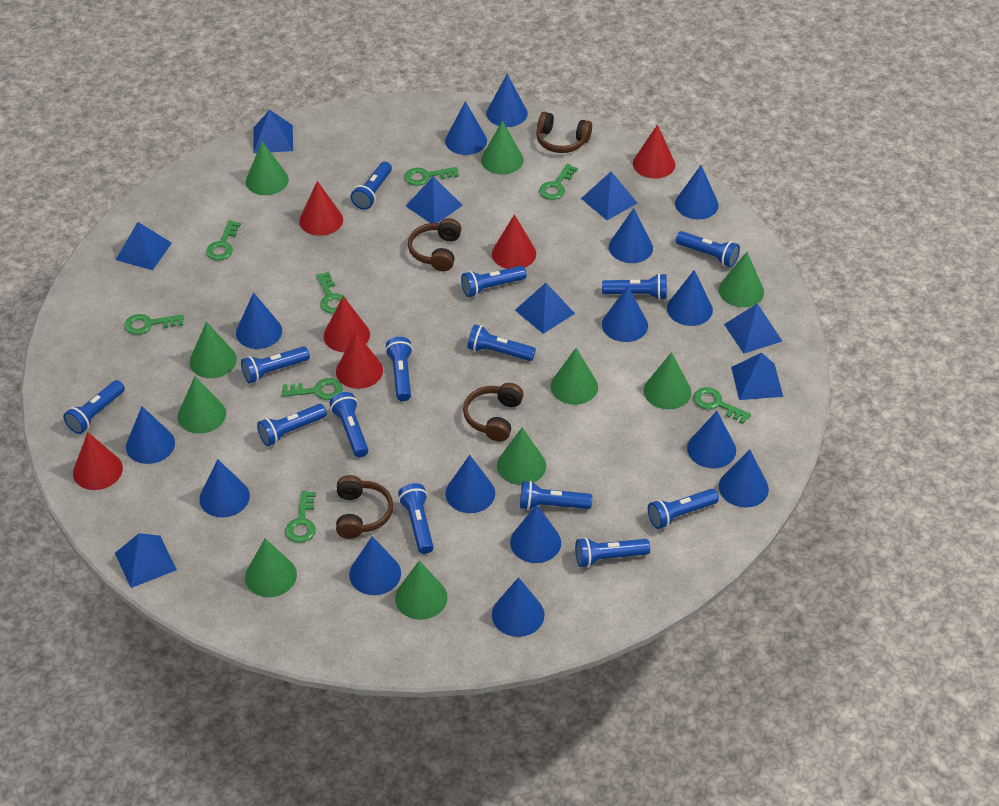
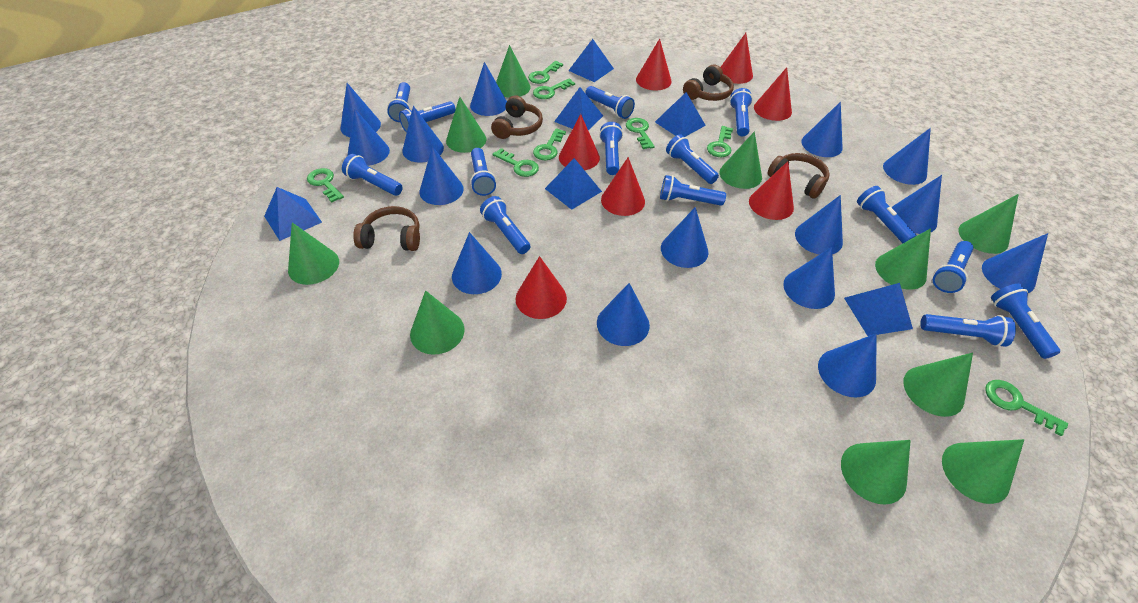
blue pyramid: 8 -> 6
red cone: 6 -> 7

